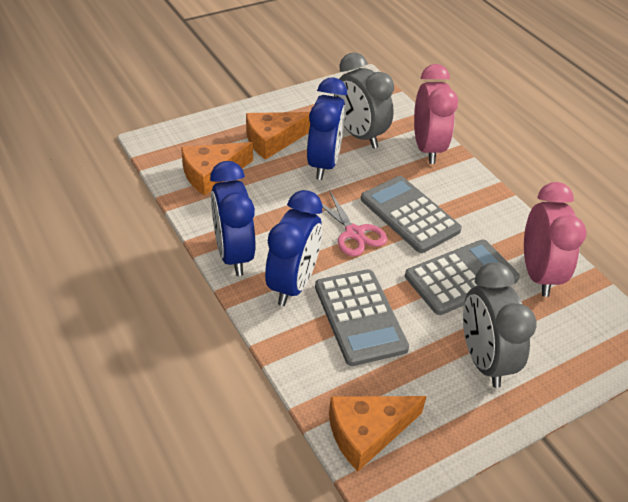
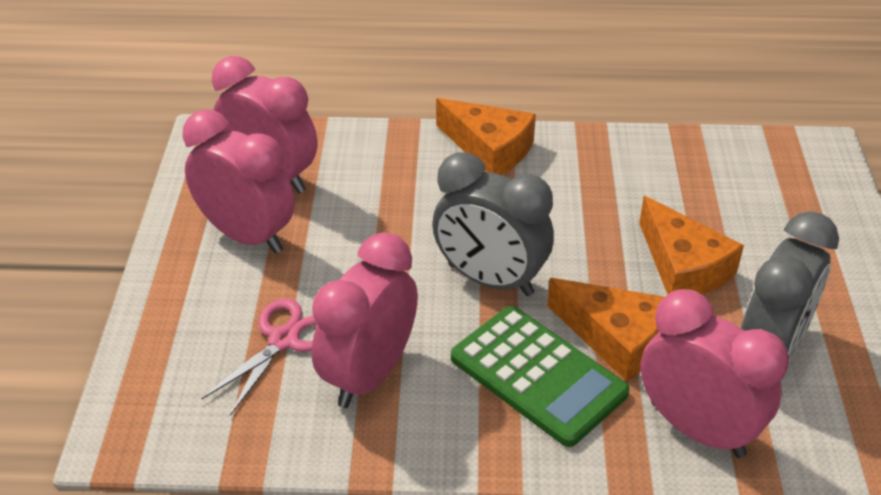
blue clock: 3 -> 0
green calculator: 0 -> 1
grey calculator: 3 -> 0
pink clock: 2 -> 4

